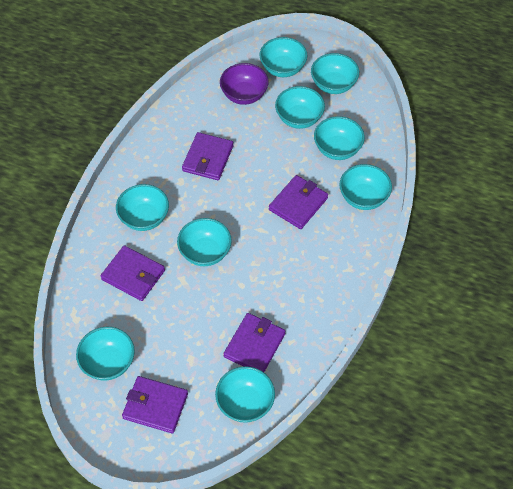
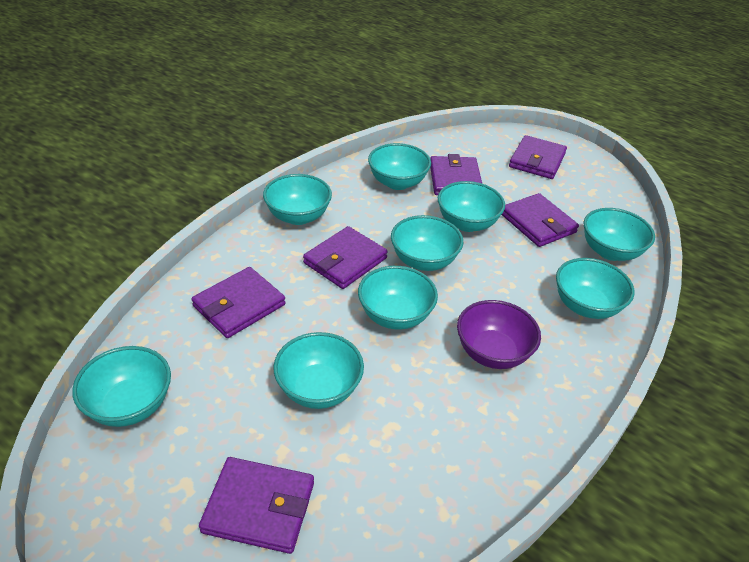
purple wallet: 5 -> 6

